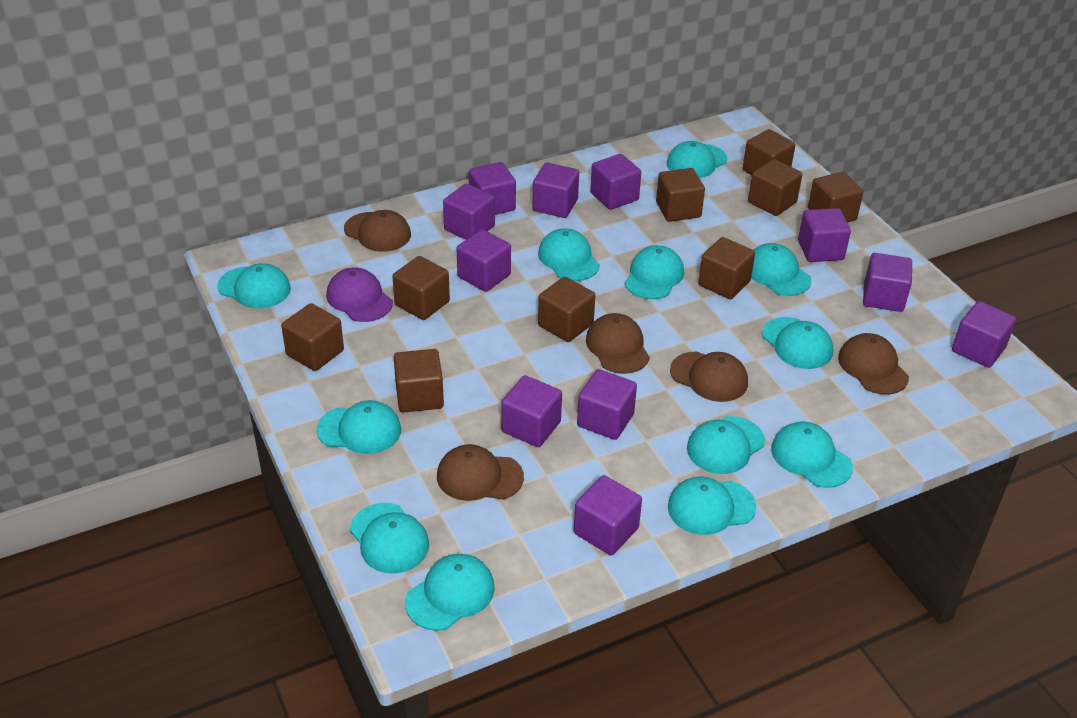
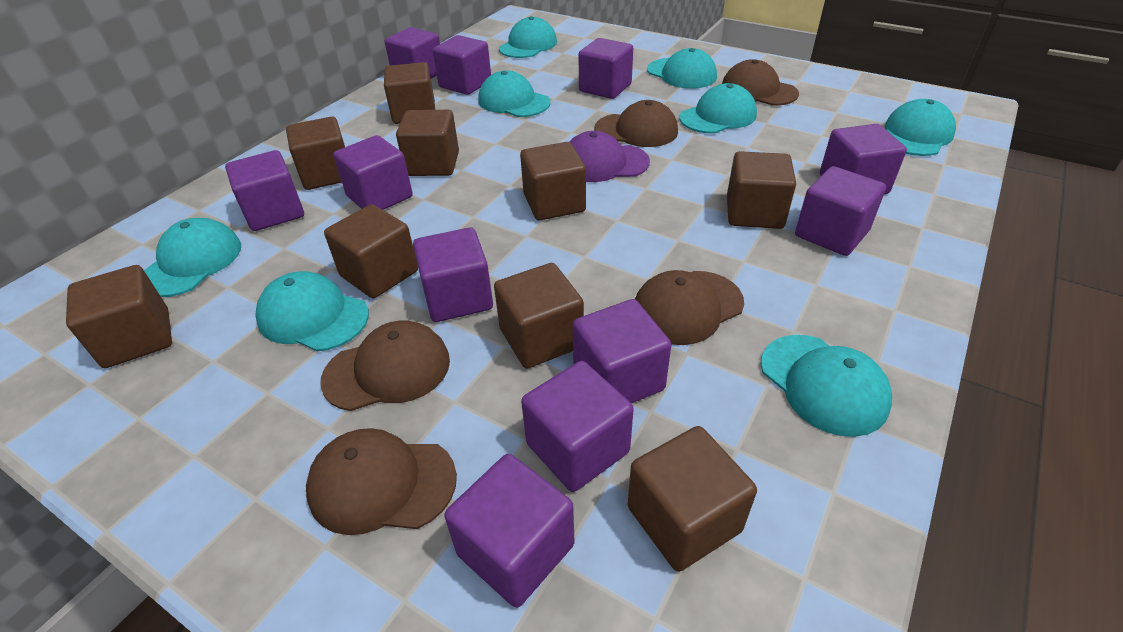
turquoise cap: 12 -> 8

